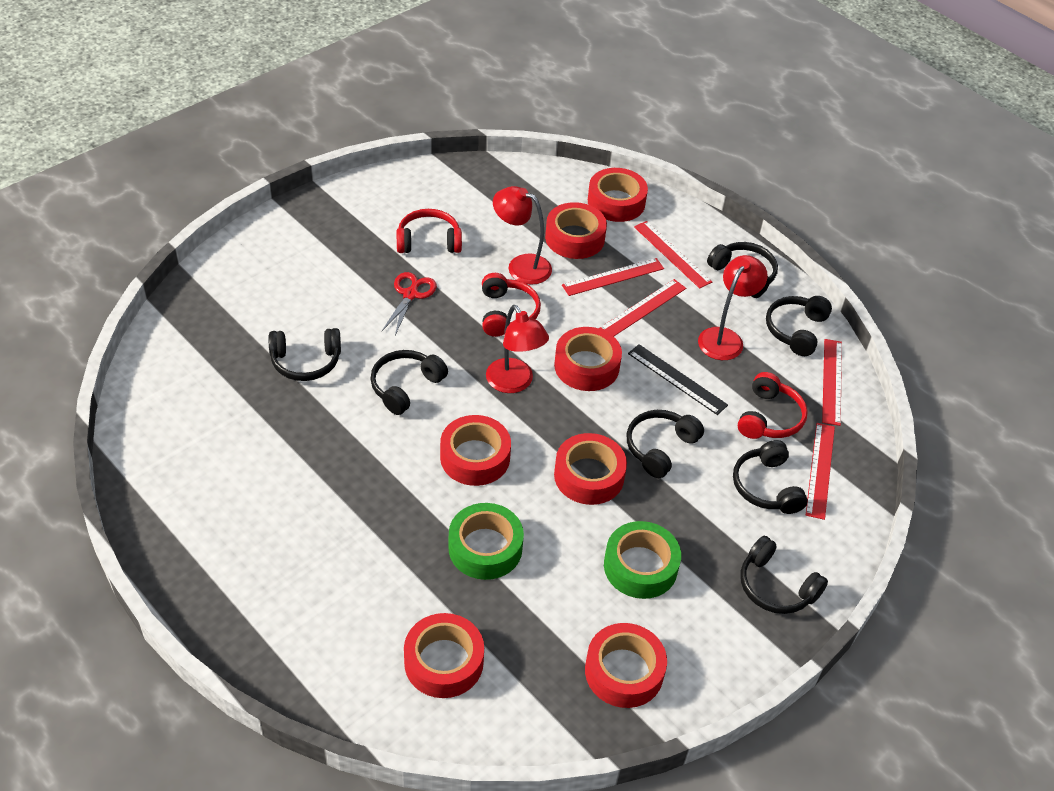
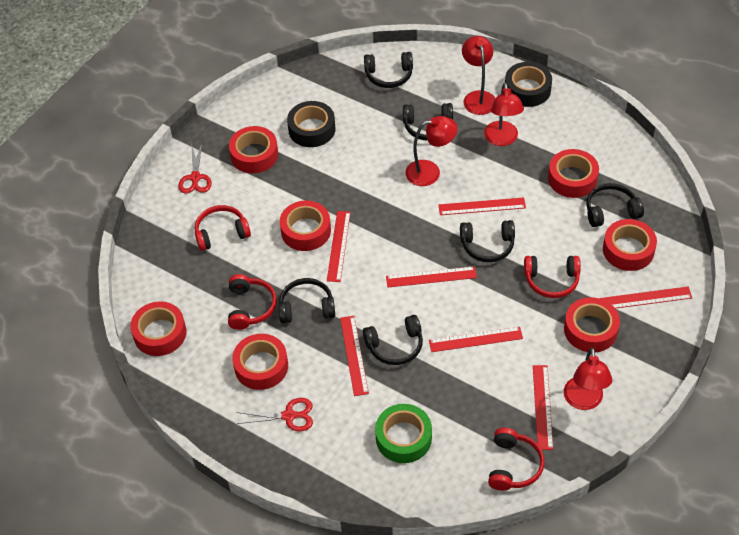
black headphones: 7 -> 6
black ruler: 1 -> 0
black tape: 0 -> 2
green tape: 2 -> 1
red headphones: 3 -> 4
red lamp: 3 -> 4
red ruler: 5 -> 7
red scissors: 1 -> 2

